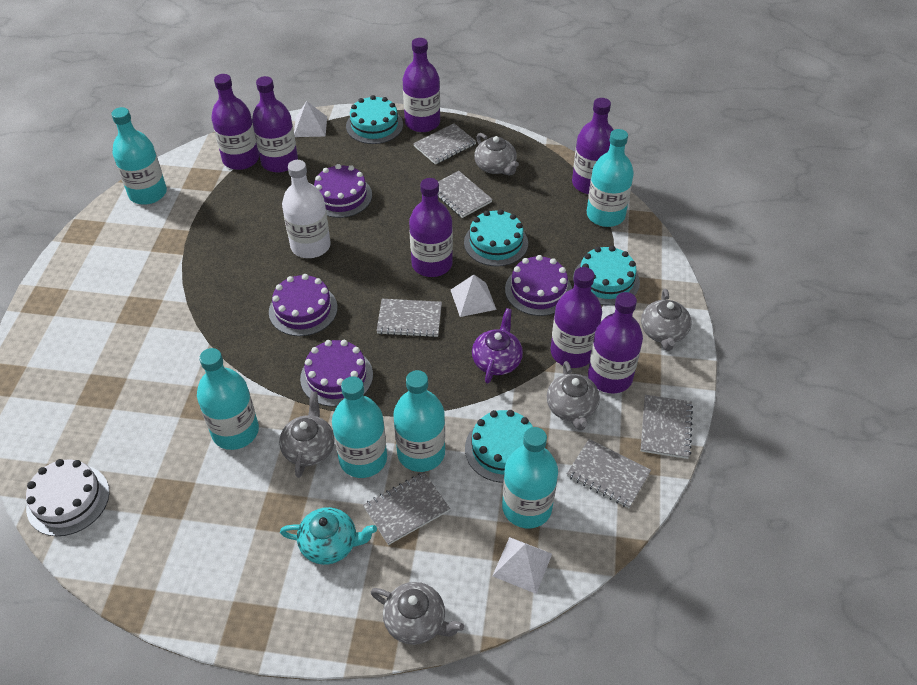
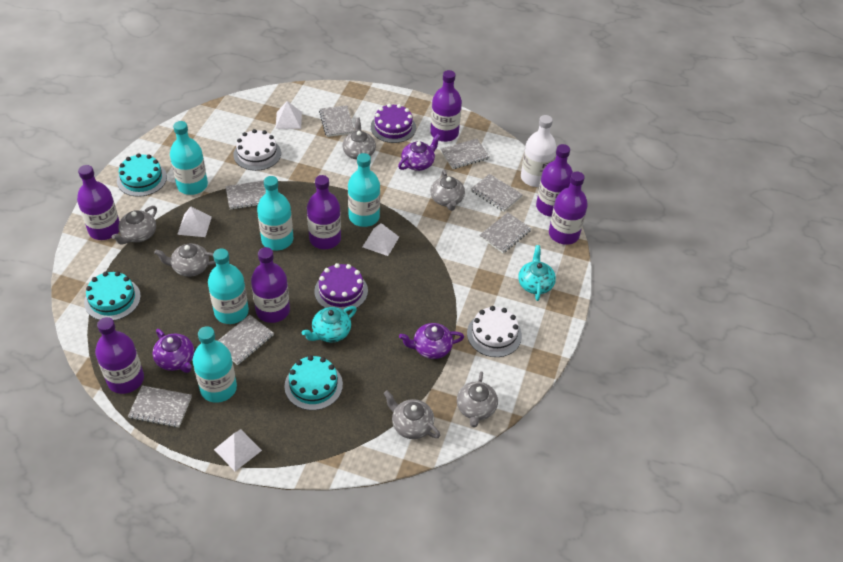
grey notebook: 6 -> 7
grey teapot: 5 -> 6
purple cake: 4 -> 2
purple teapot: 1 -> 3
turquoise bottle: 6 -> 5
turquoise cake: 4 -> 3
turquoise teapot: 1 -> 2
white cake: 1 -> 2
white pyramid: 3 -> 4

